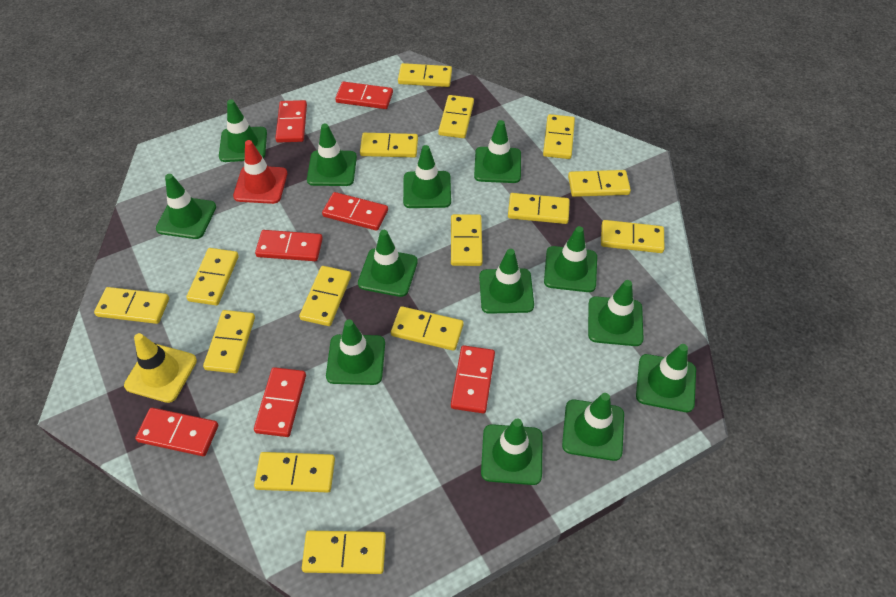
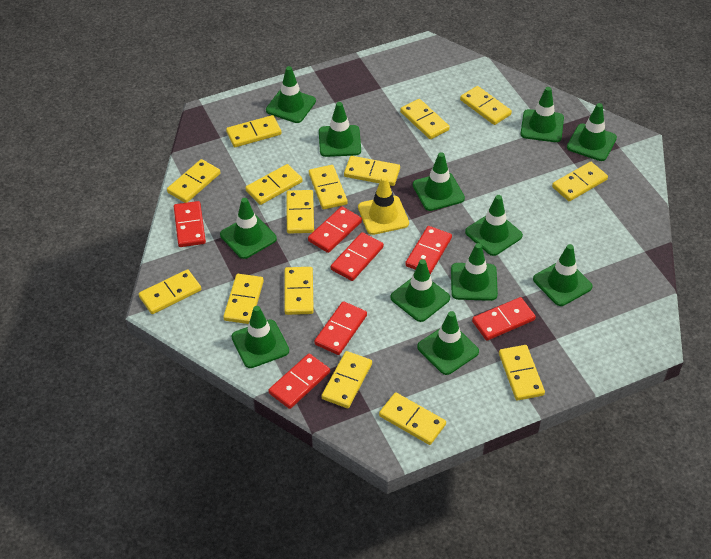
green traffic cone: 13 -> 12
red traffic cone: 1 -> 0

